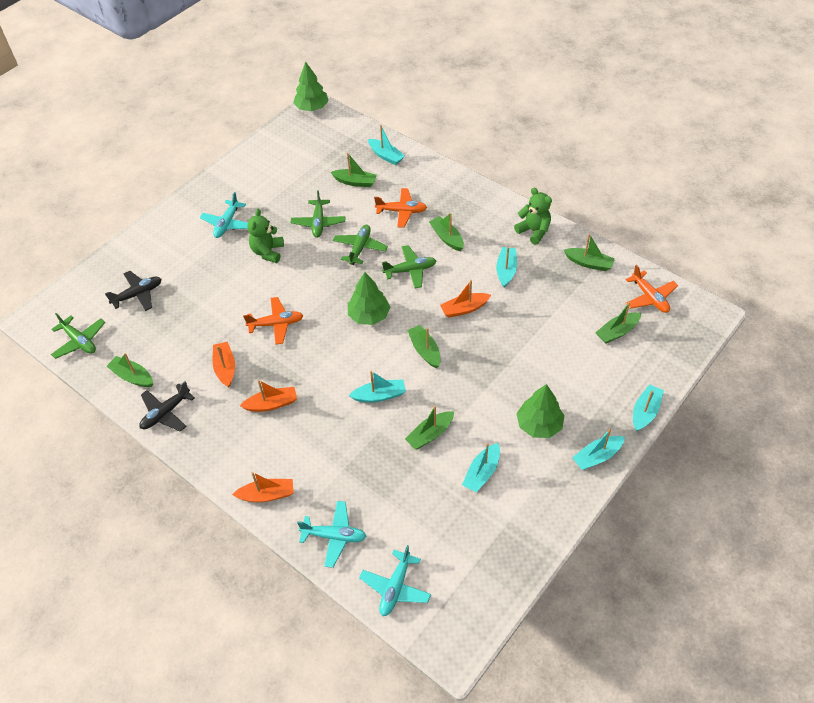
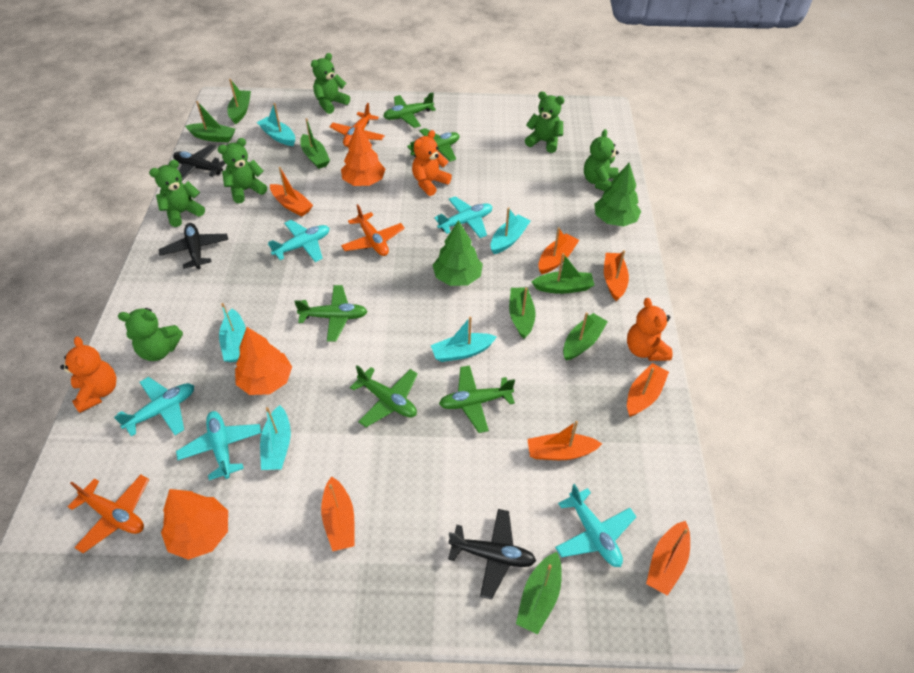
black plane: 2 -> 3
green plane: 4 -> 5
green teddy bear: 2 -> 6
green tree: 3 -> 2
orange boat: 4 -> 7
orange teddy bear: 0 -> 3
orange tree: 0 -> 3
turquoise boat: 6 -> 5
turquoise plane: 3 -> 5

